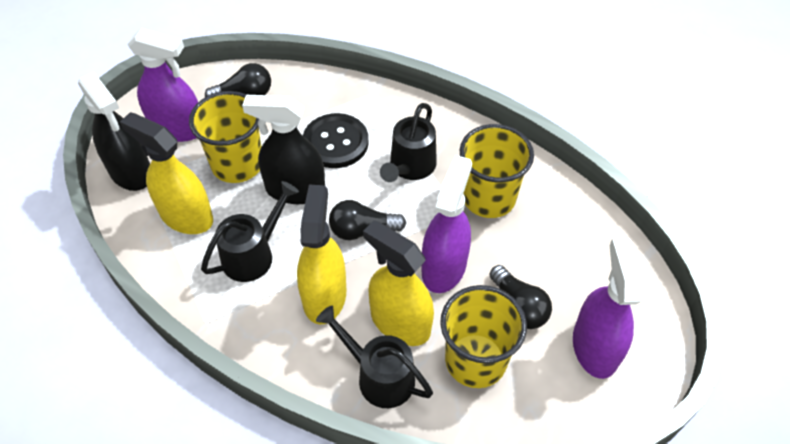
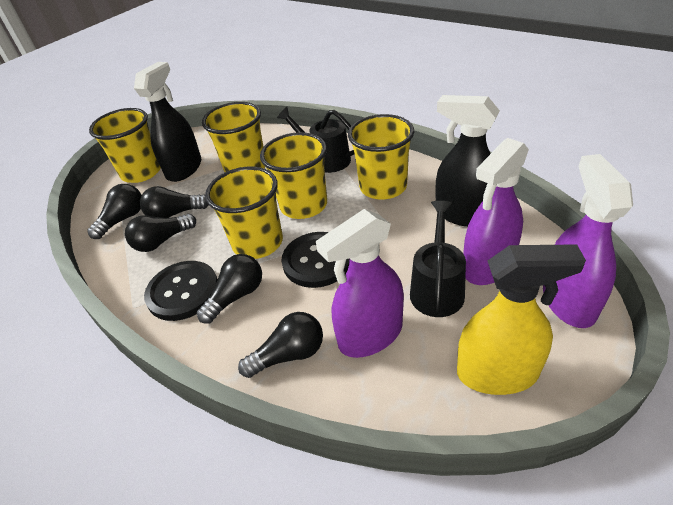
black button: 1 -> 2
black light bulb: 3 -> 5
black watering can: 3 -> 2
yellow cup: 3 -> 5
yellow spray bottle: 3 -> 1

